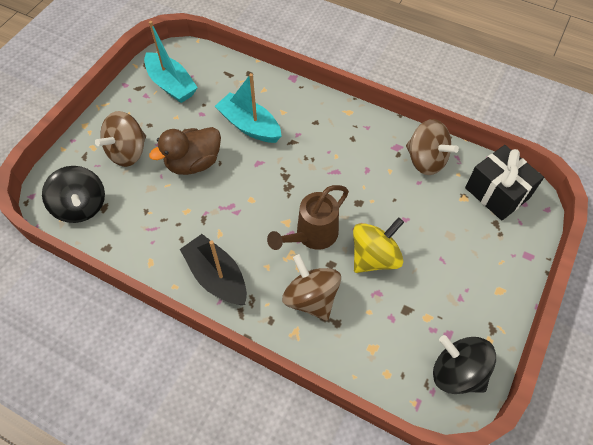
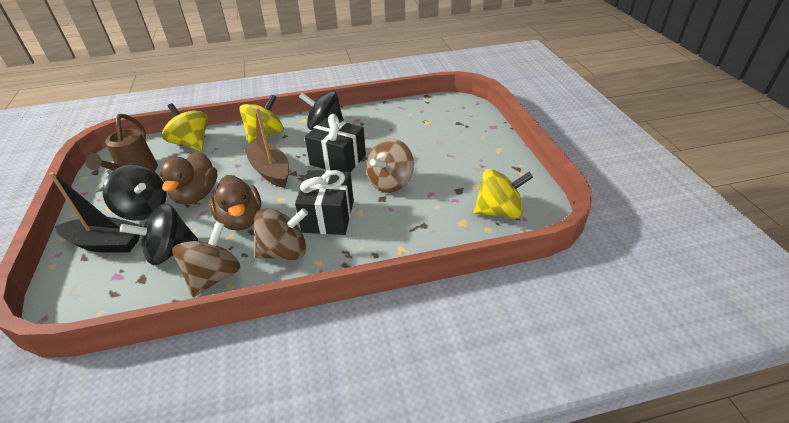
black gift: 1 -> 2
black spinning top: 2 -> 3
brown boat: 0 -> 1
brown duck: 1 -> 2
turquoise boat: 2 -> 0
yellow spinning top: 1 -> 3

